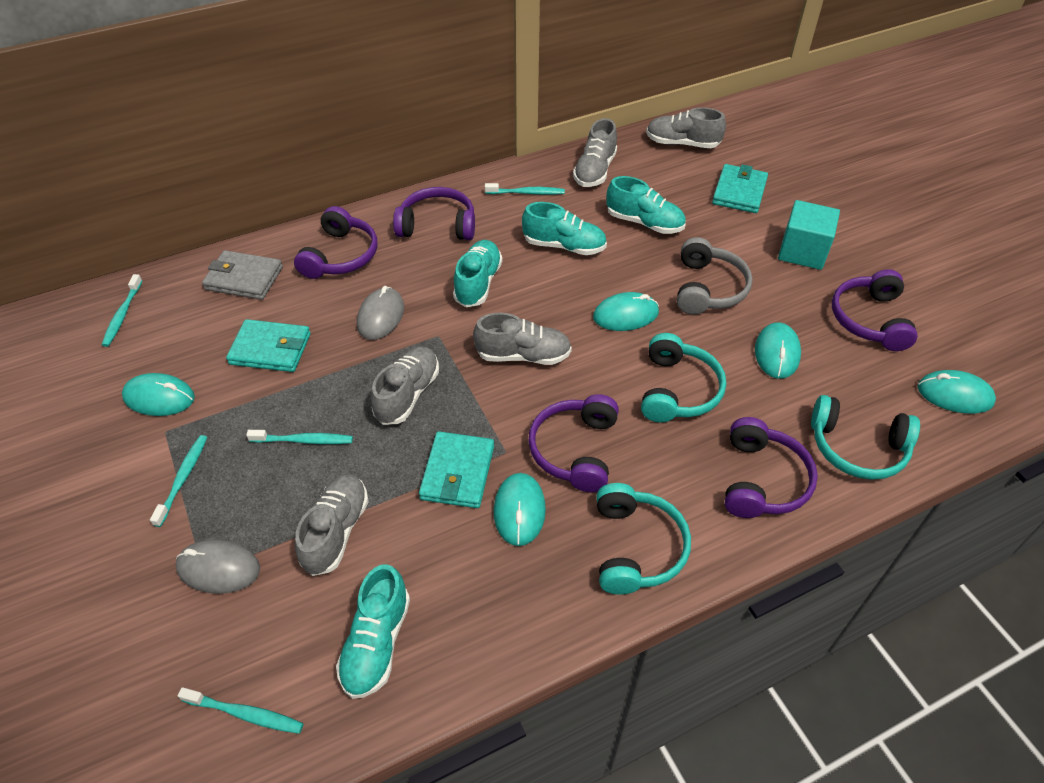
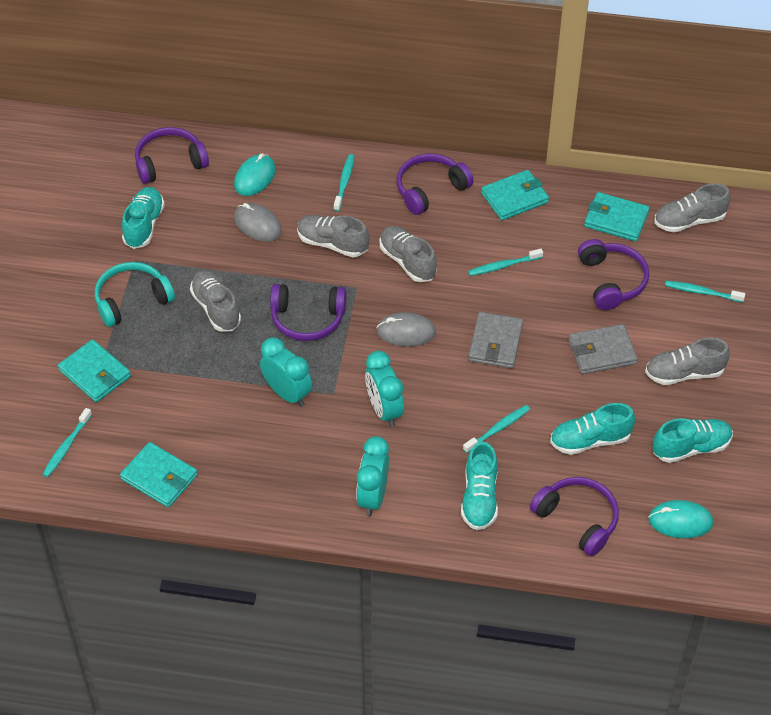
grey headphones: 1 -> 0
grey wallet: 1 -> 2
turquoise clock: 0 -> 3
turquoise cube: 1 -> 0
turquoise headphones: 3 -> 1
turquoise mouse: 5 -> 2
turquoise wallet: 3 -> 4

